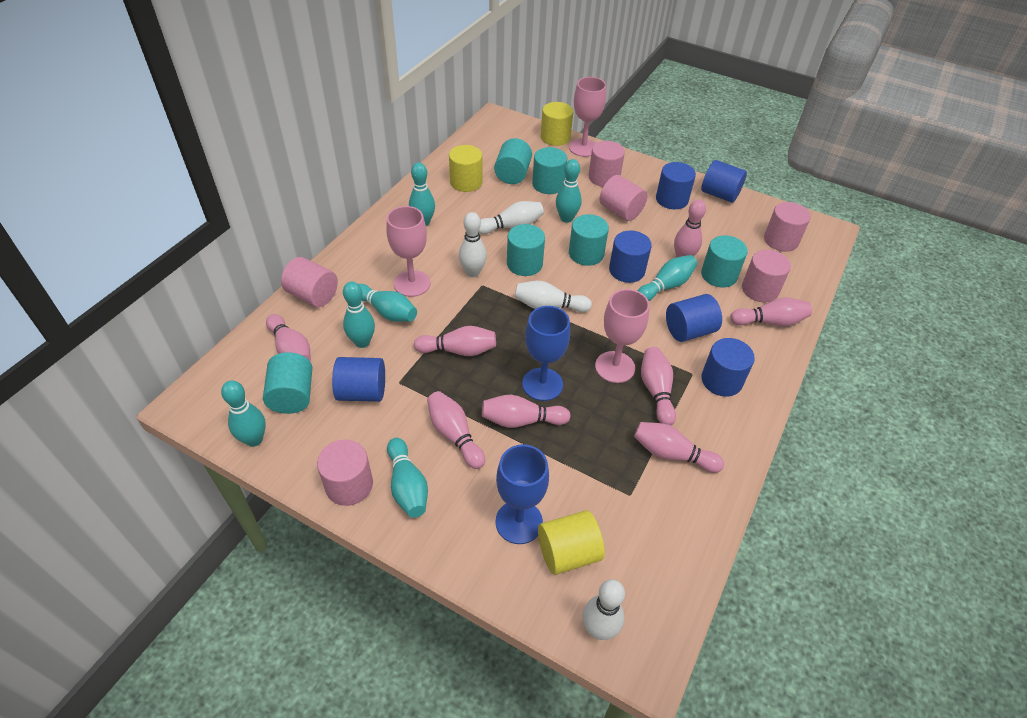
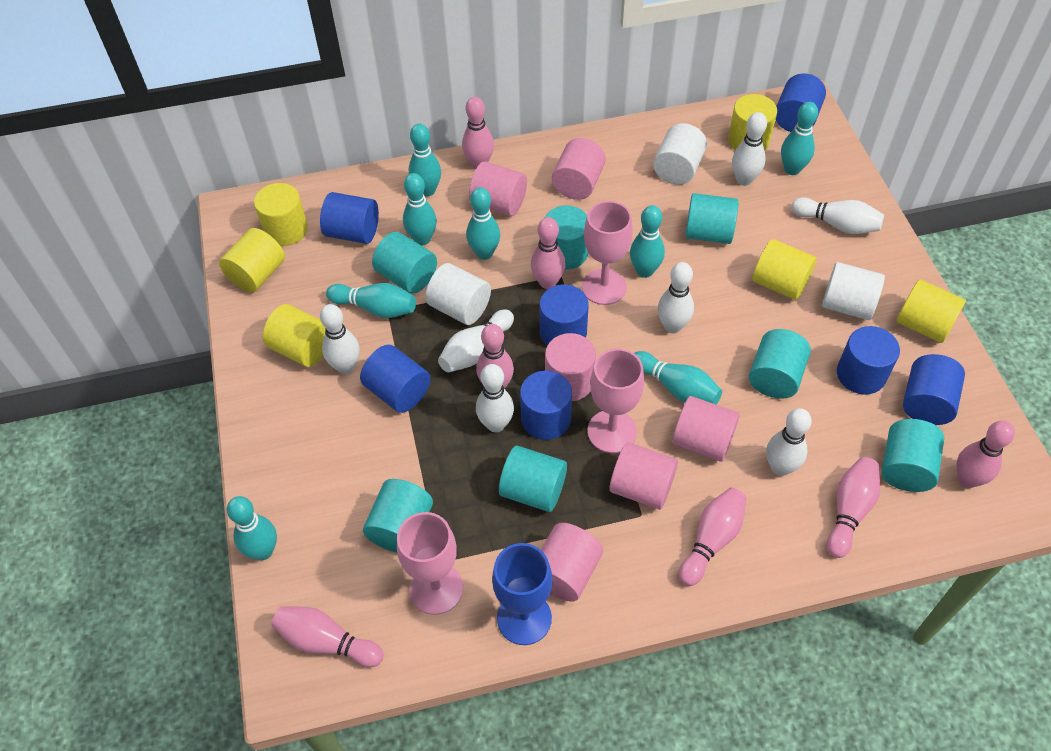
blue cylinder: 6 -> 7
blue goblet: 2 -> 1
pink bowling pin: 8 -> 7
turquoise bowling pin: 7 -> 8
turquoise cylinder: 6 -> 7
white bowling pin: 4 -> 7
white cylinder: 0 -> 3
yellow cylinder: 3 -> 6

